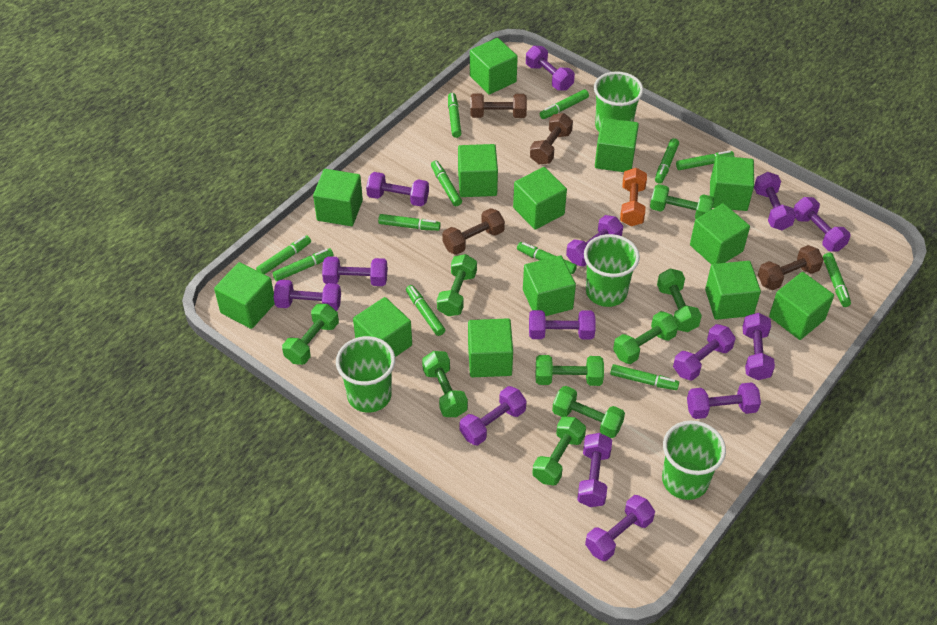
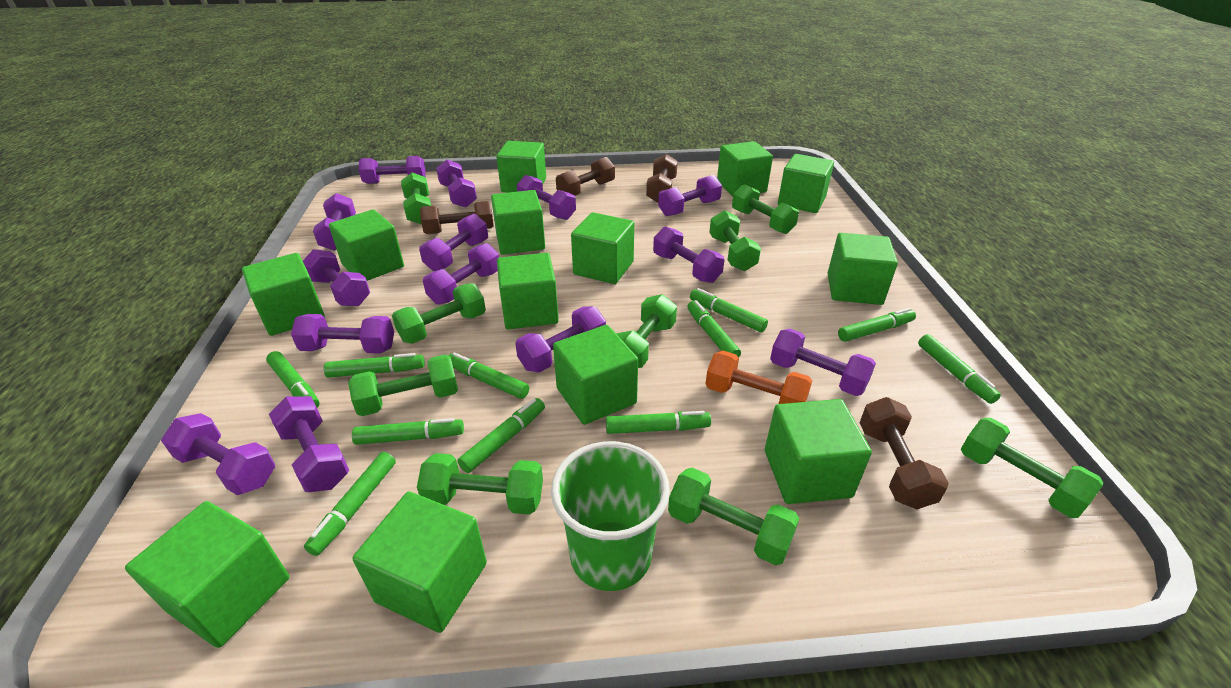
green cup: 4 -> 1
green marker: 12 -> 11

